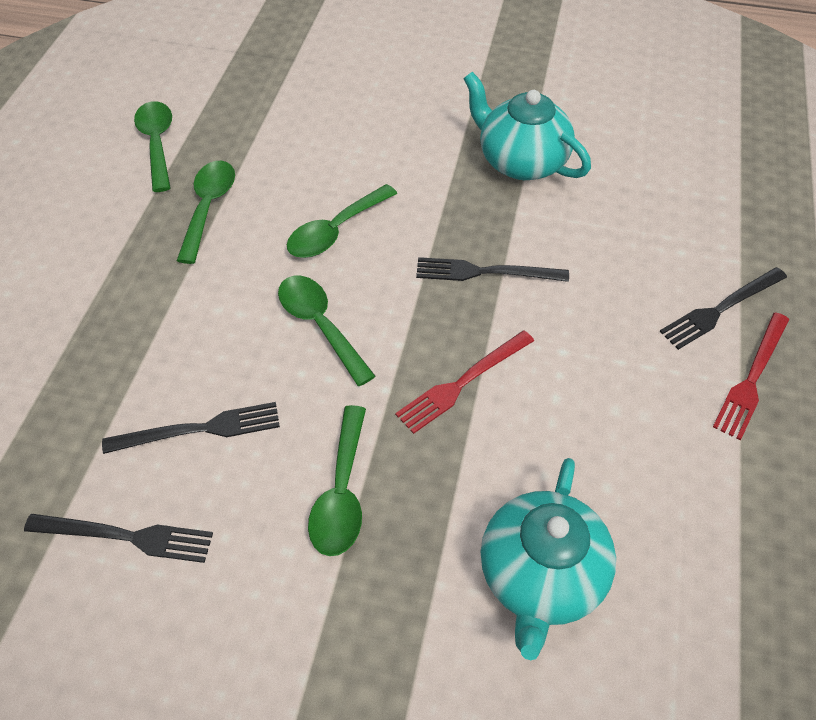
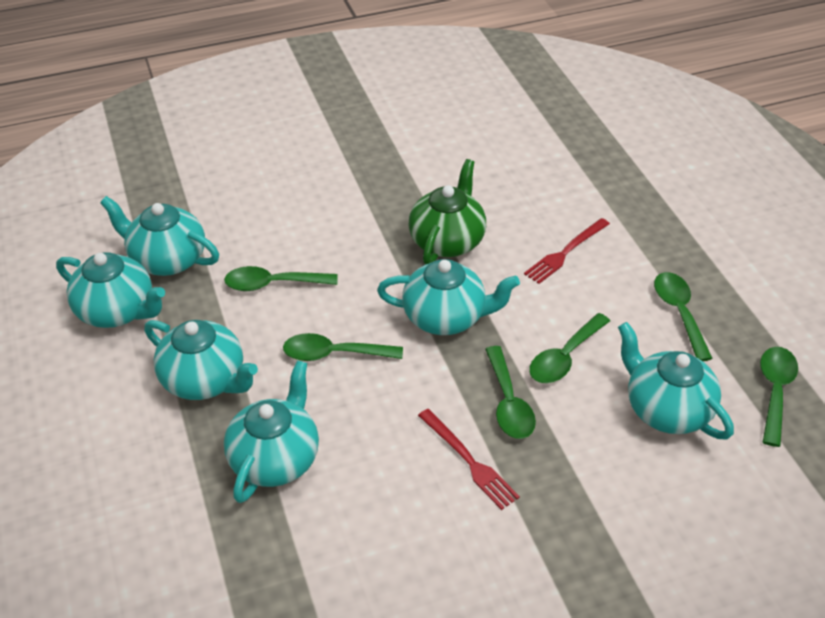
black fork: 4 -> 0
green spoon: 5 -> 6
green teapot: 0 -> 1
turquoise teapot: 2 -> 6

